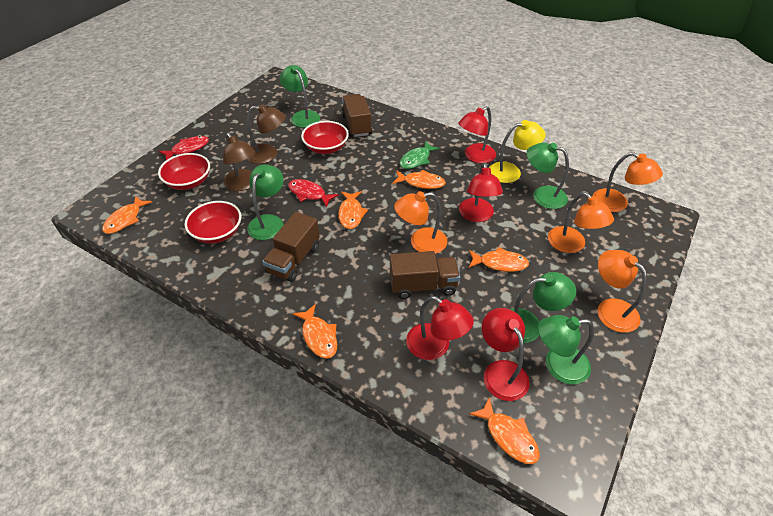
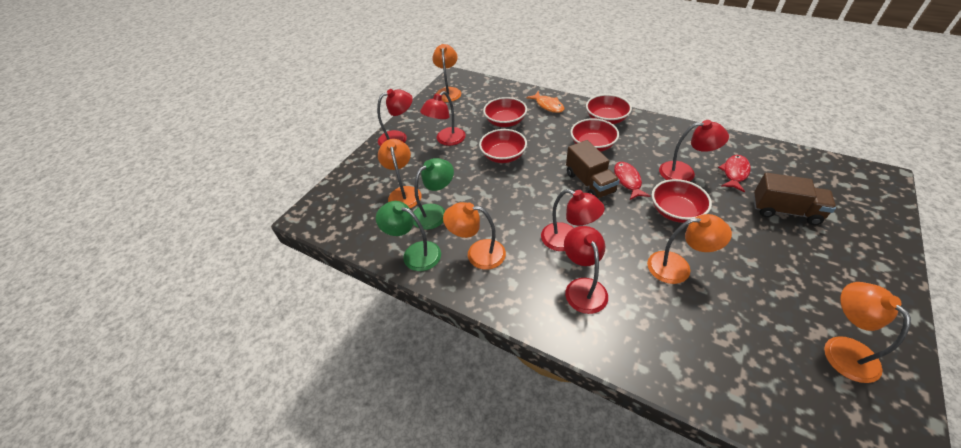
brown lamp: 2 -> 0
brown truck: 3 -> 2
green fish: 1 -> 0
green lamp: 5 -> 2
orange fish: 6 -> 1
orange lamp: 4 -> 5
red bowl: 3 -> 5
red lamp: 4 -> 5
yellow lamp: 1 -> 0

